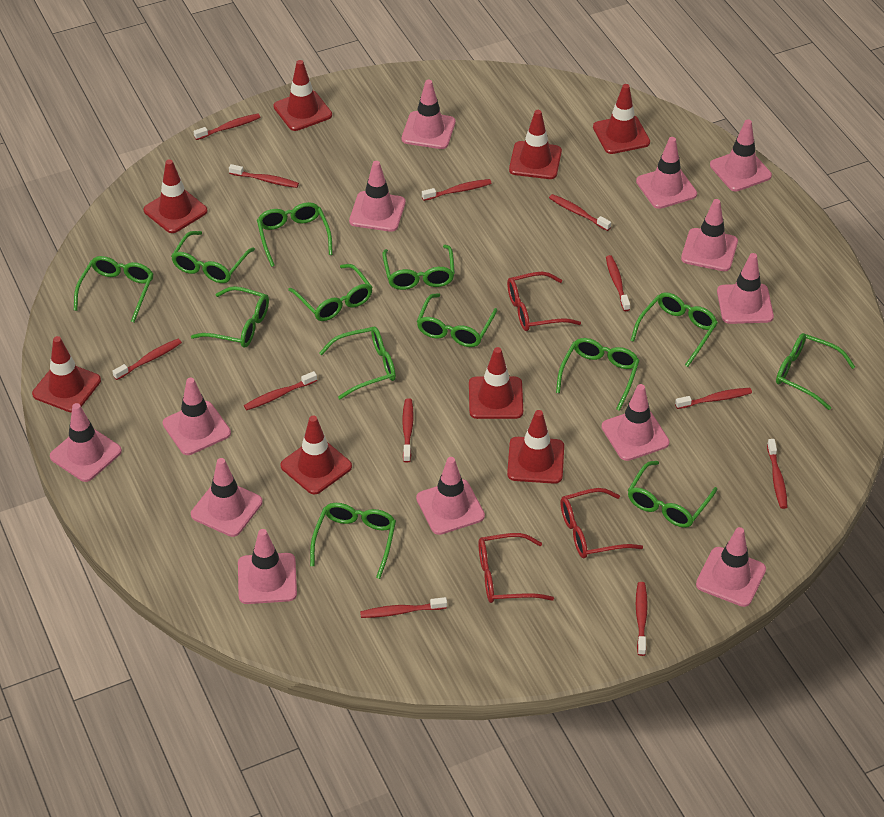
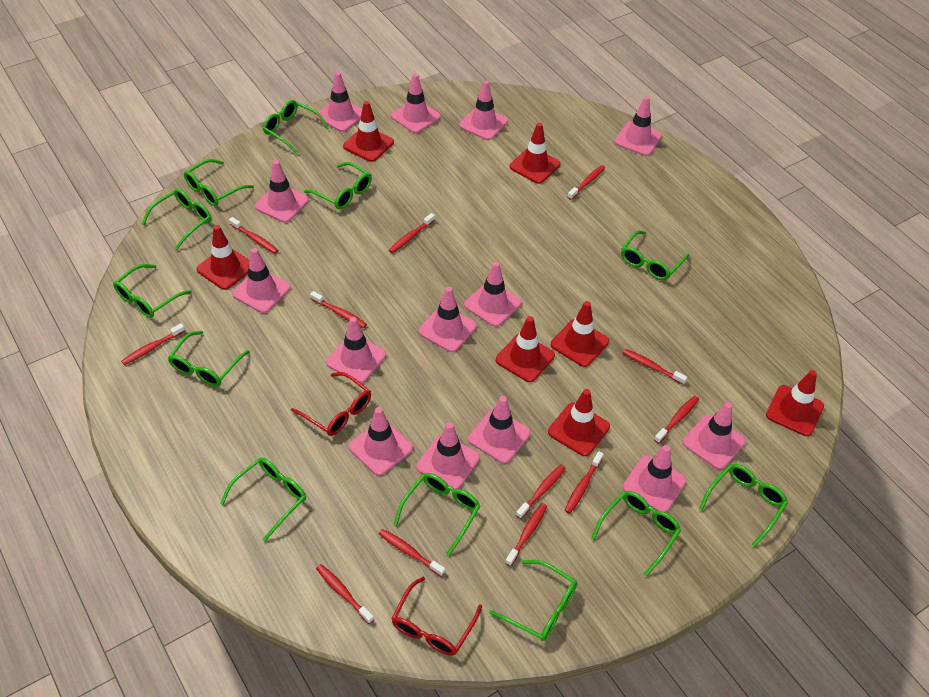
green glasses: 13 -> 12
pink traffic cone: 13 -> 14
red glasses: 3 -> 2
red traffic cone: 8 -> 7

